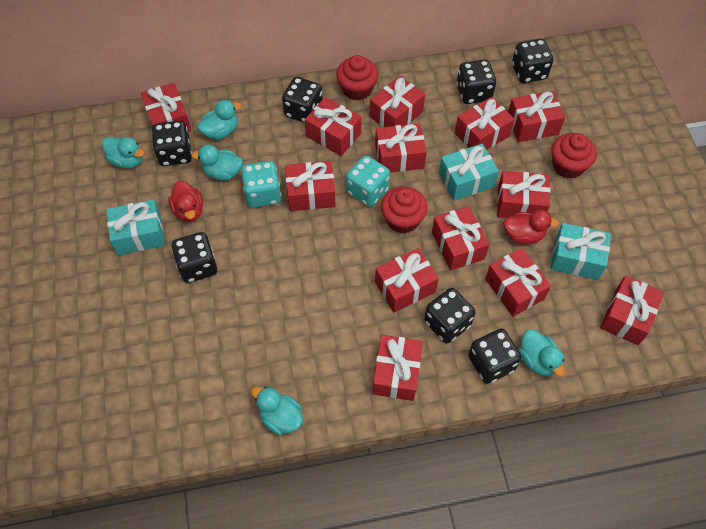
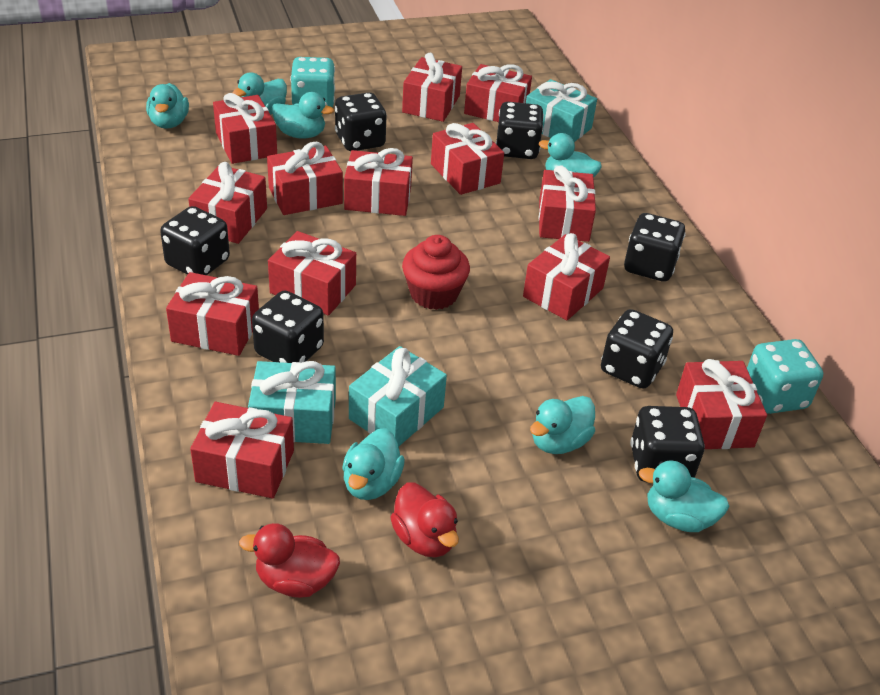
red cupcake: 3 -> 1
turquoise duck: 5 -> 7

